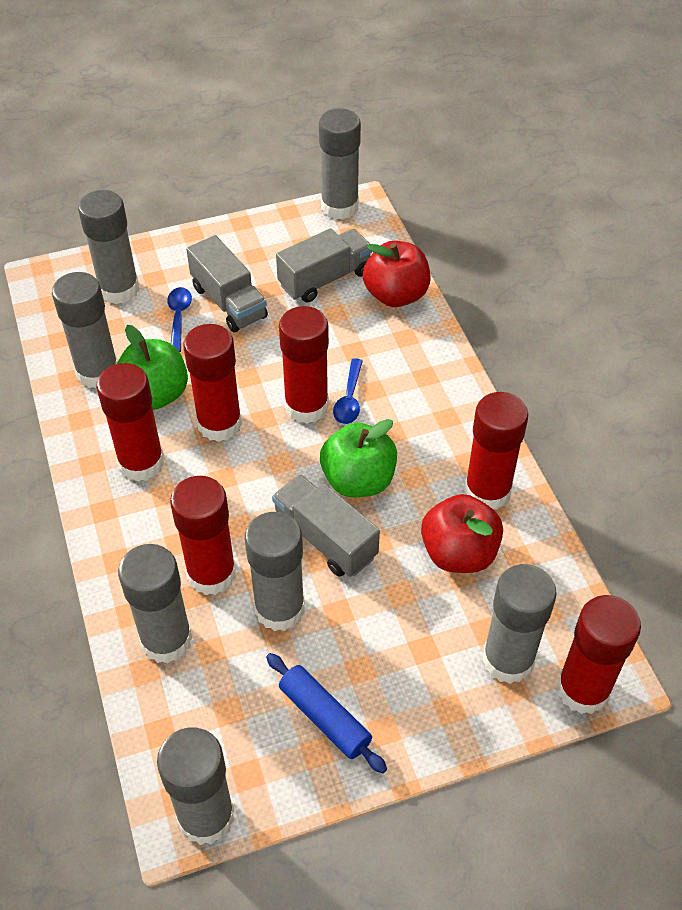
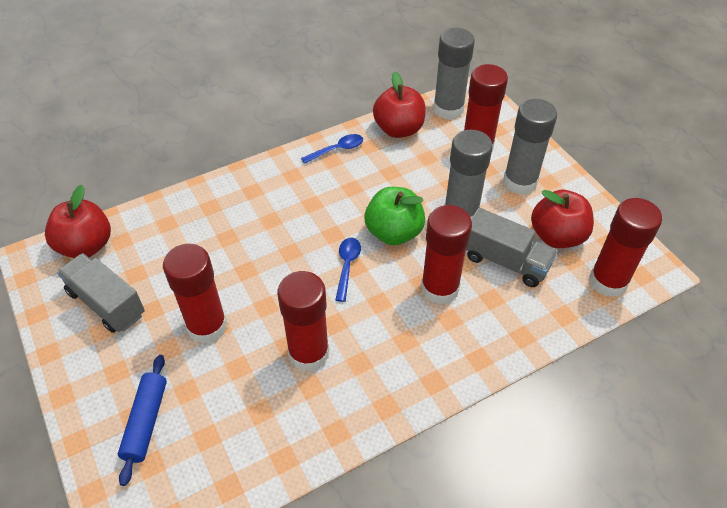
green apple: 2 -> 1
grey glue stick: 7 -> 3
grey truck: 3 -> 2
red apple: 2 -> 3
red glue stick: 6 -> 5

